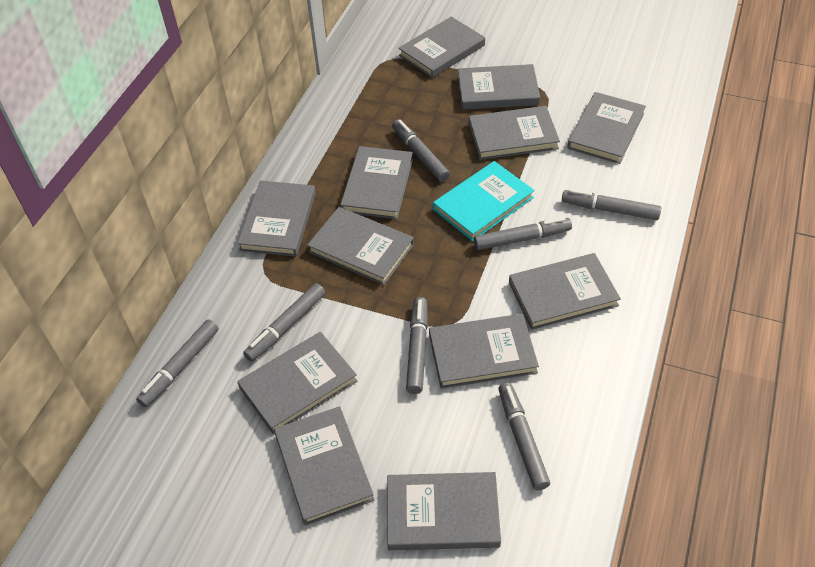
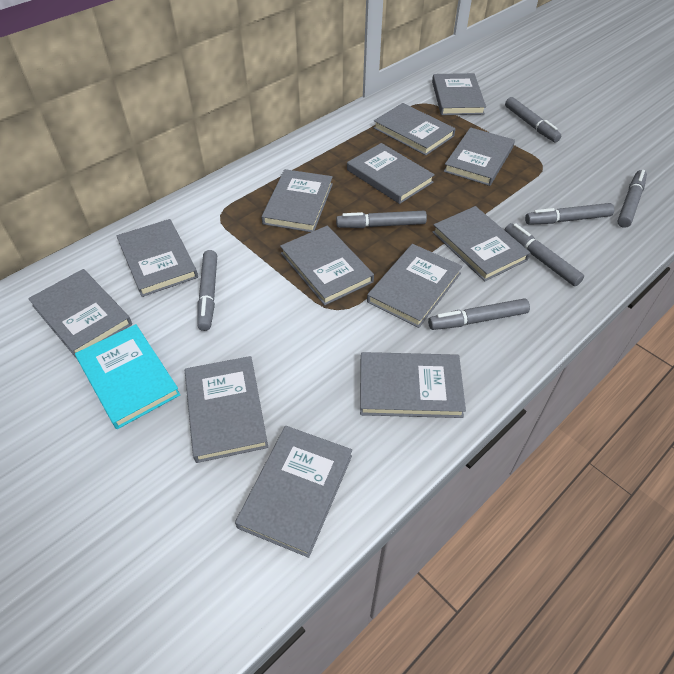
grey book: 12 -> 13

